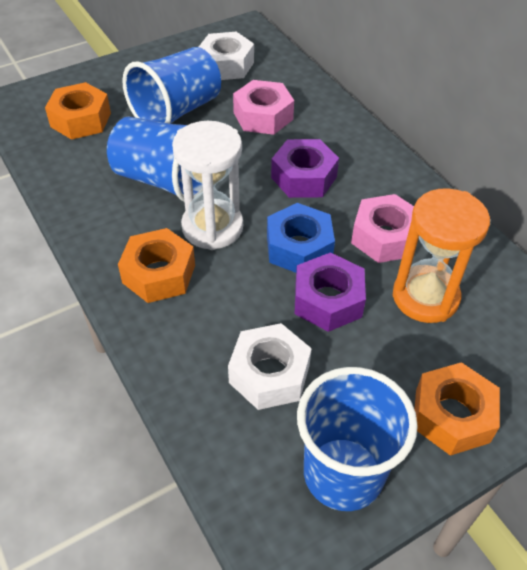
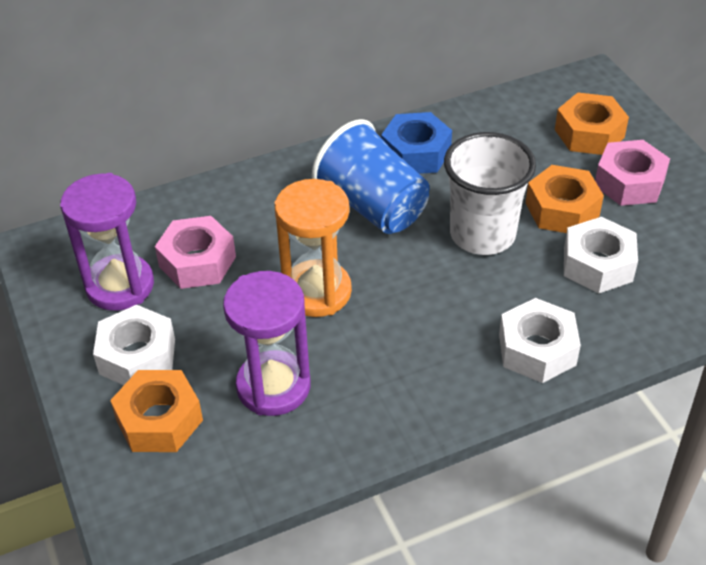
blue cup: 3 -> 1
purple hourglass: 0 -> 2
purple nut: 2 -> 0
white cup: 0 -> 1
white hourglass: 1 -> 0
white nut: 2 -> 3

